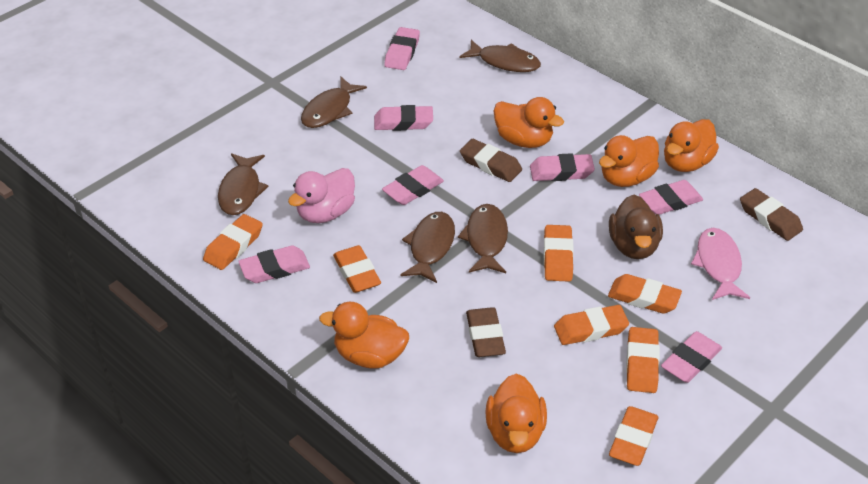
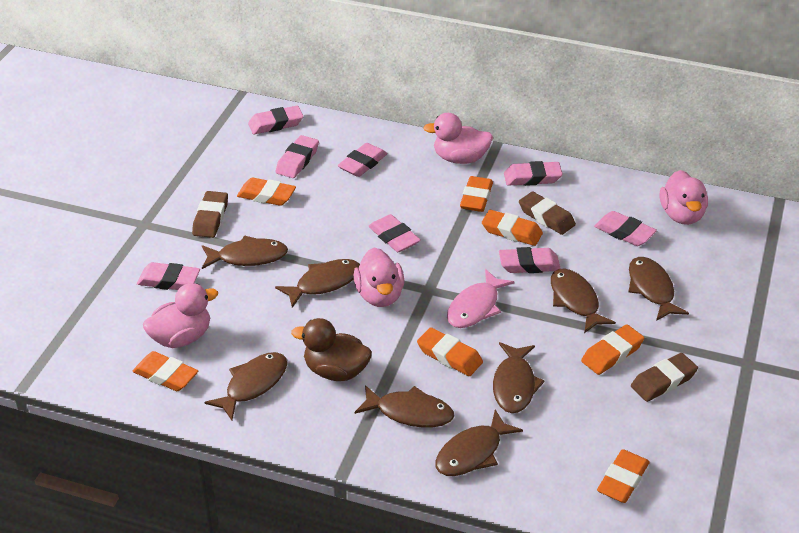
brown fish: 5 -> 8
orange duck: 5 -> 0
pink duck: 1 -> 4
pink eraser: 7 -> 8

